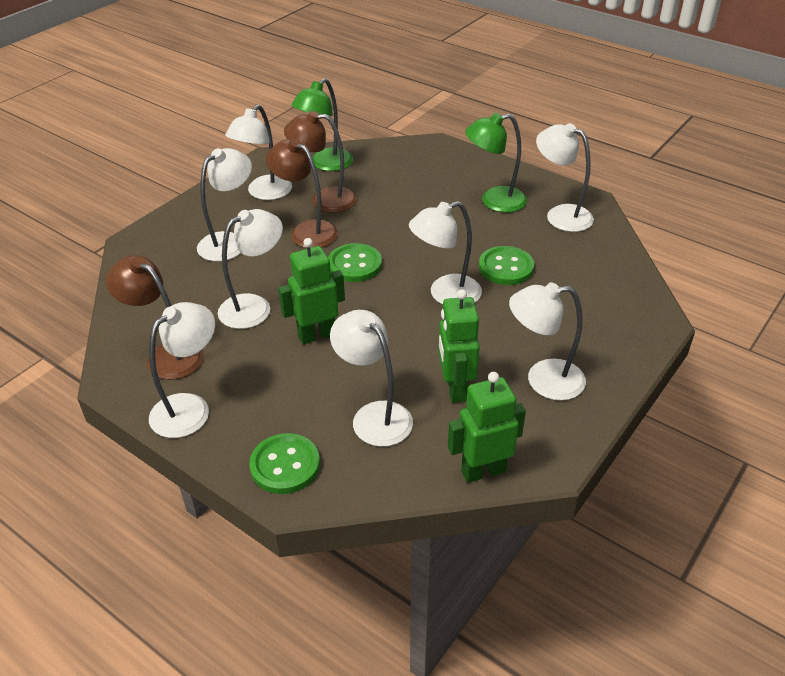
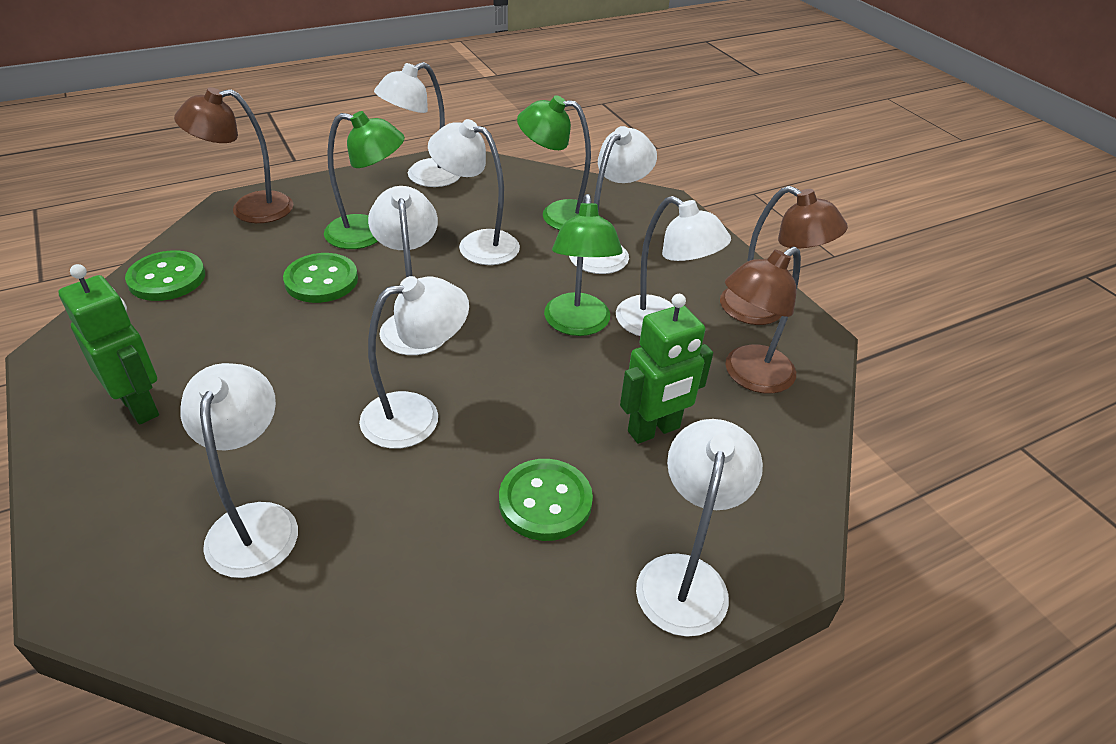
green lamp: 2 -> 3
green robot: 3 -> 2

